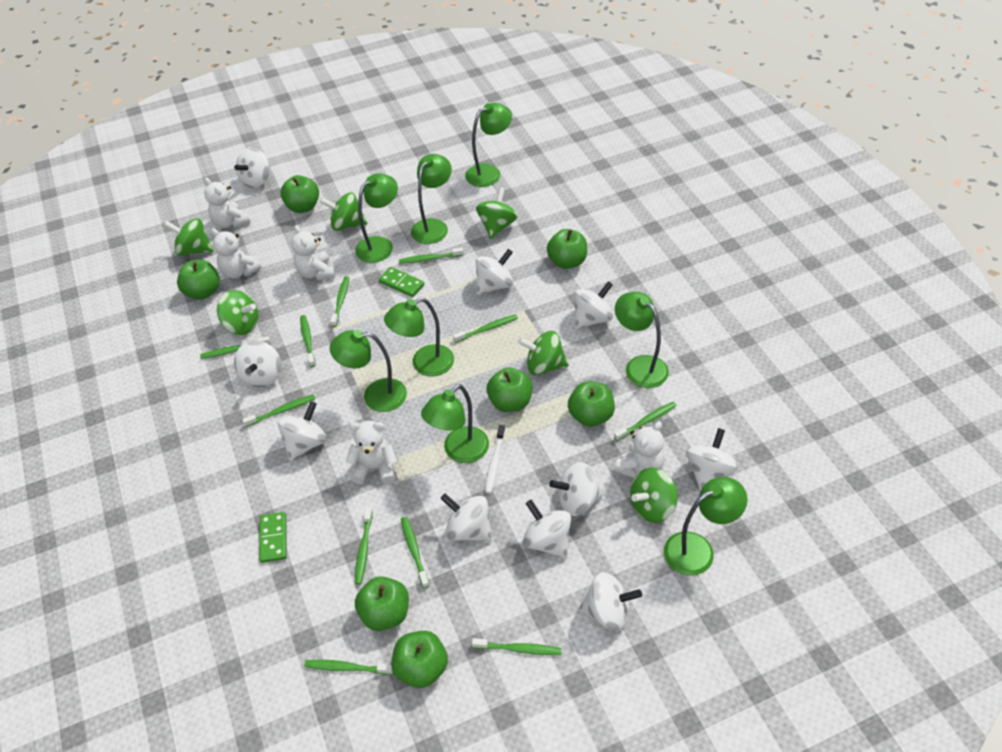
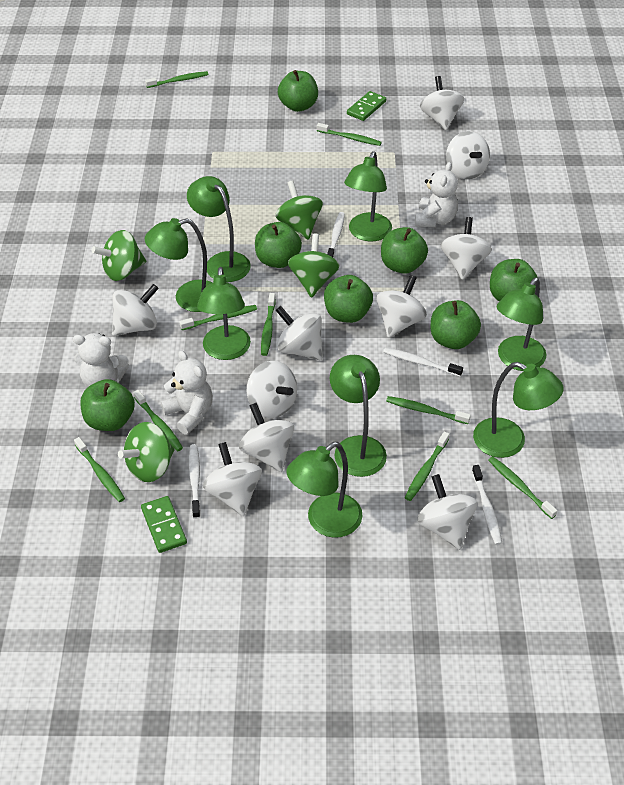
green spinning top: 6 -> 4
green toothbrush: 11 -> 9
white teddy bear: 5 -> 3
white toothbrush: 1 -> 4

